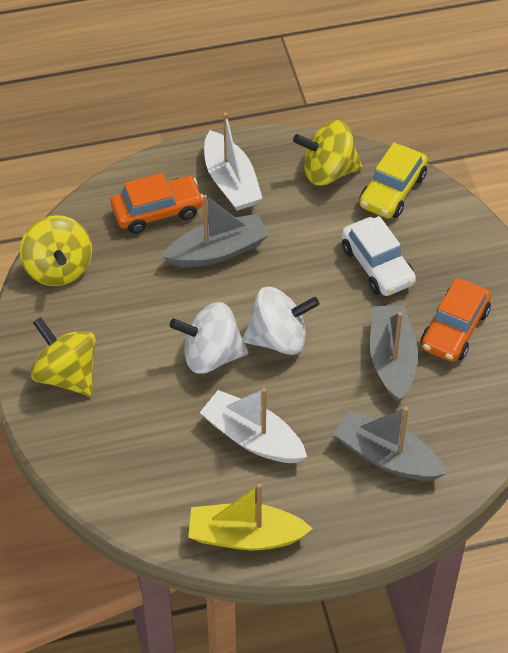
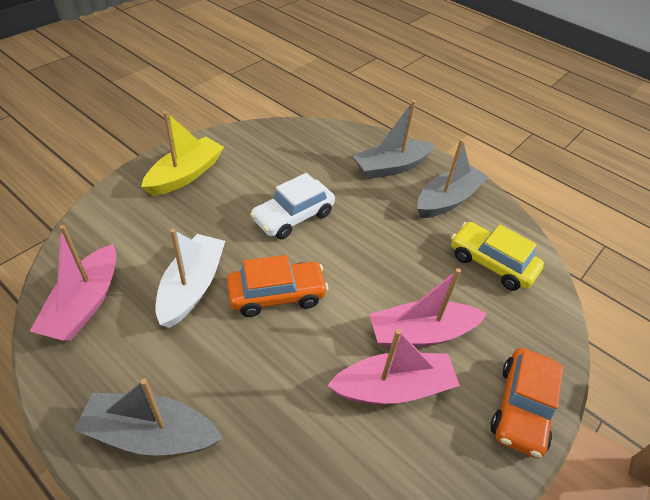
pink boat: 0 -> 3
white boat: 2 -> 1
white spinning top: 2 -> 0
yellow spinning top: 3 -> 0

